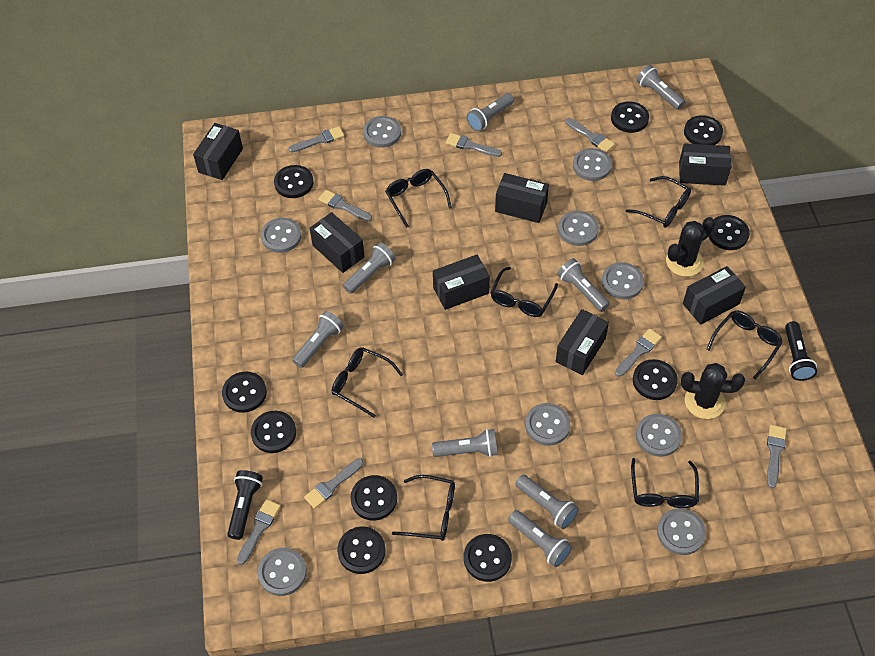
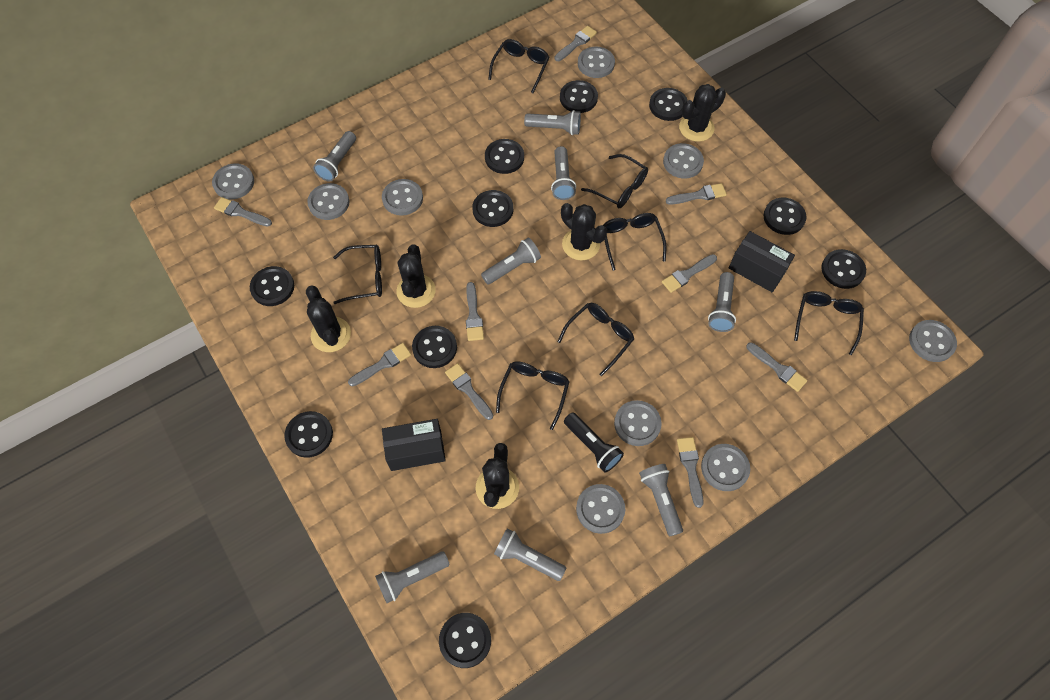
black box: 7 -> 2
black cactus: 2 -> 5
black flashlight: 2 -> 1
grey brush: 8 -> 9

